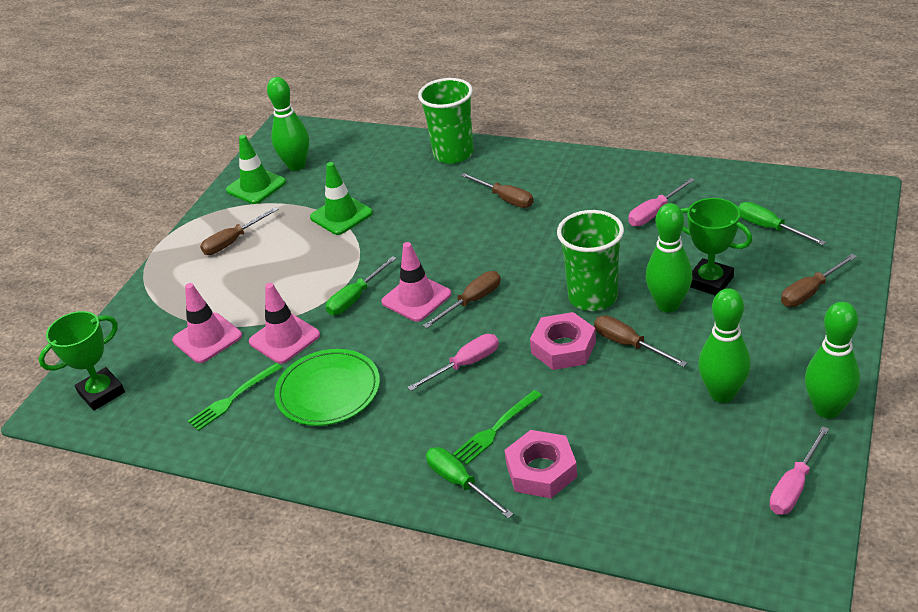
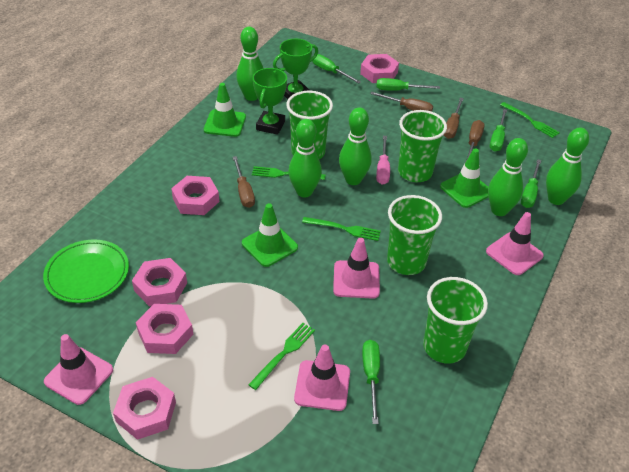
brown screwdriver: 5 -> 4
green bowling pin: 4 -> 5
green cup: 2 -> 4
green fork: 2 -> 4
green screwdriver: 3 -> 5
green traffic cone: 2 -> 3
pink nut: 2 -> 5
pink screwdriver: 3 -> 1
pink traffic cone: 3 -> 4

